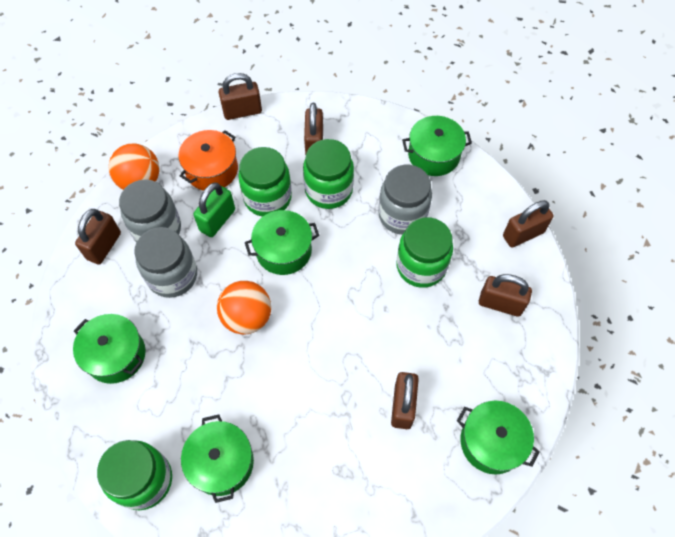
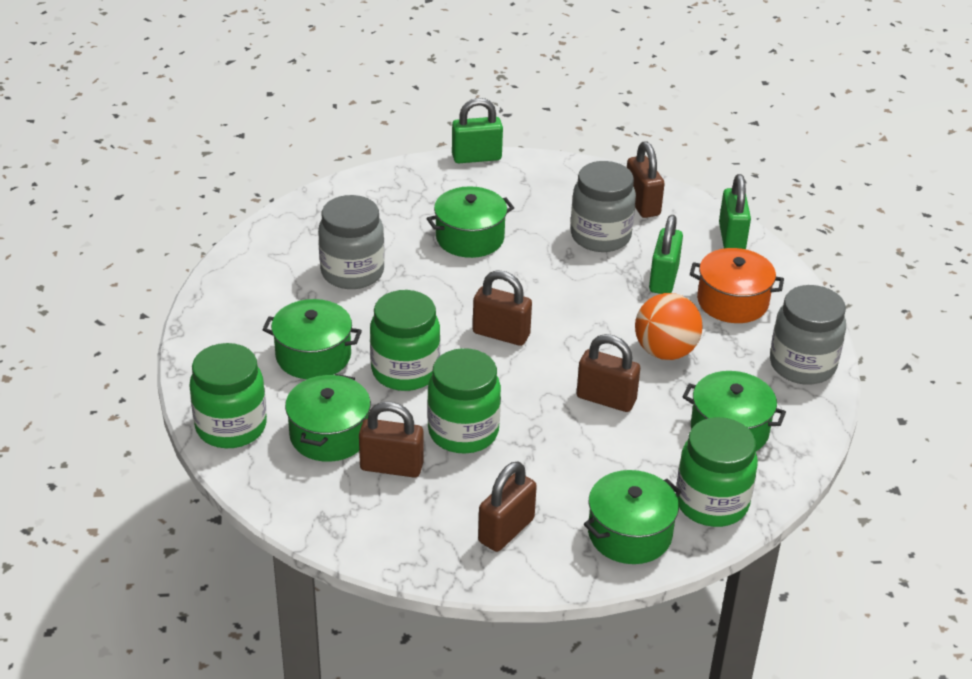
brown padlock: 6 -> 5
green padlock: 1 -> 3
orange ball: 2 -> 1

